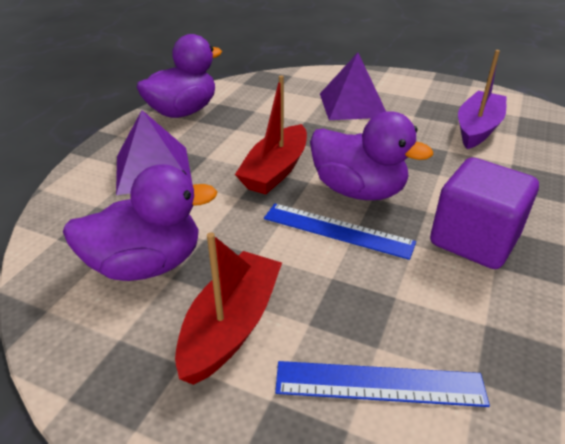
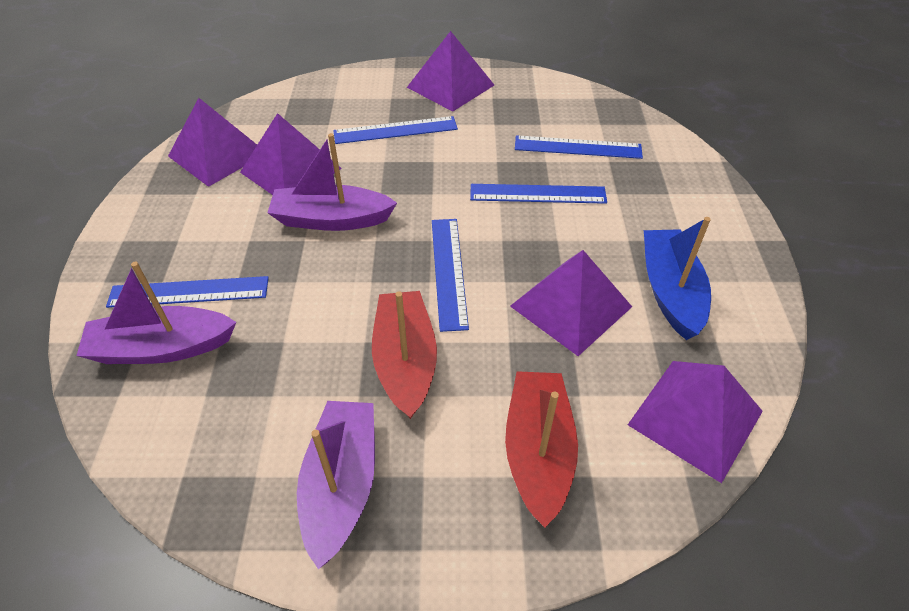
blue boat: 0 -> 1
blue ruler: 2 -> 5
purple boat: 1 -> 3
purple cube: 1 -> 0
purple duck: 3 -> 0
purple pyramid: 2 -> 5

